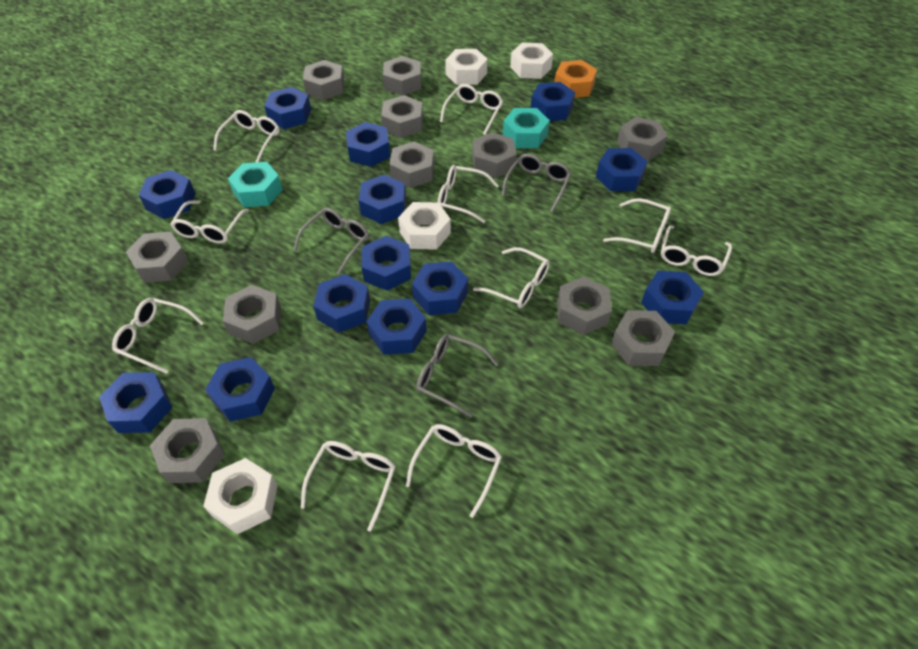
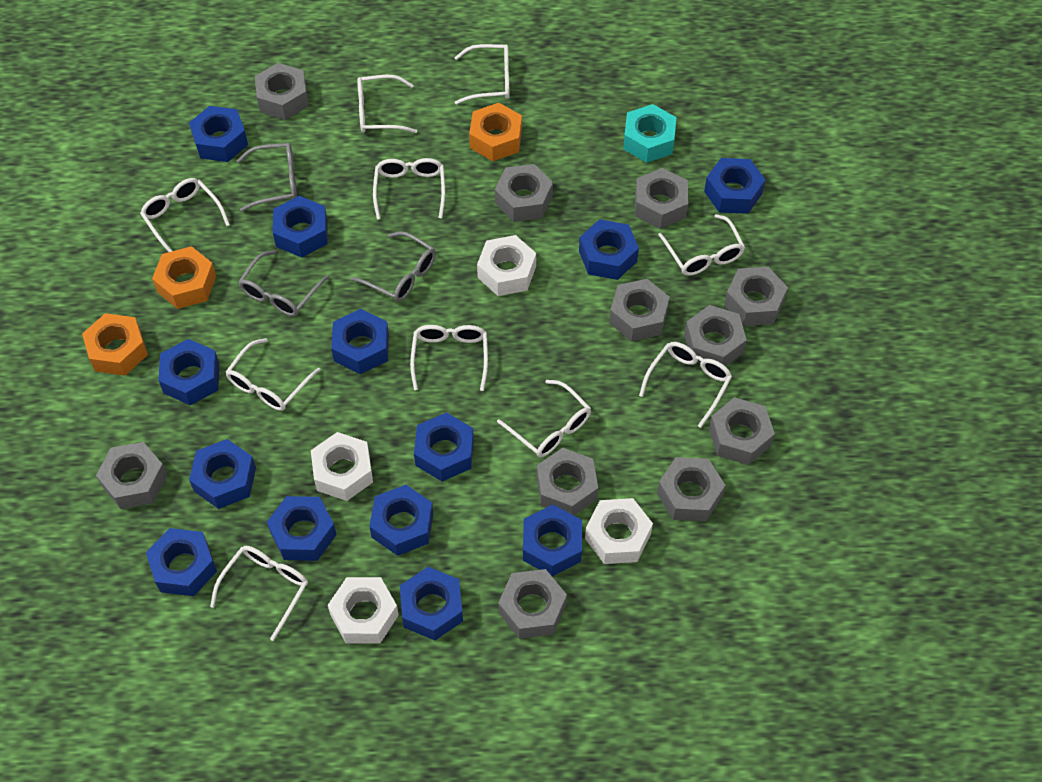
orange nut: 1 -> 3
turquoise nut: 2 -> 1

